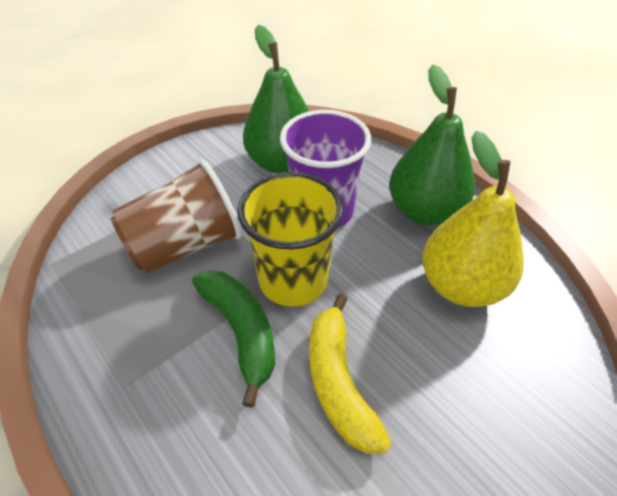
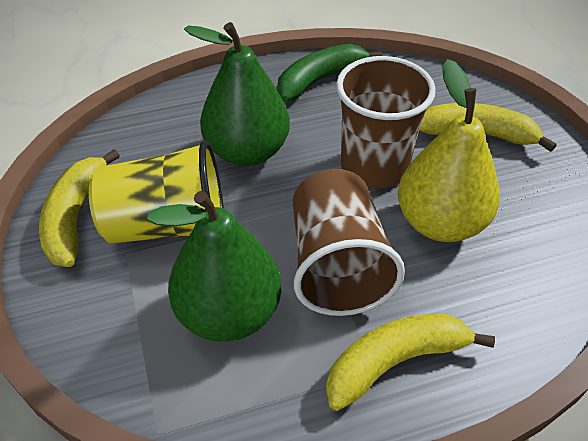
brown cup: 1 -> 2
purple cup: 1 -> 0
yellow banana: 1 -> 3

